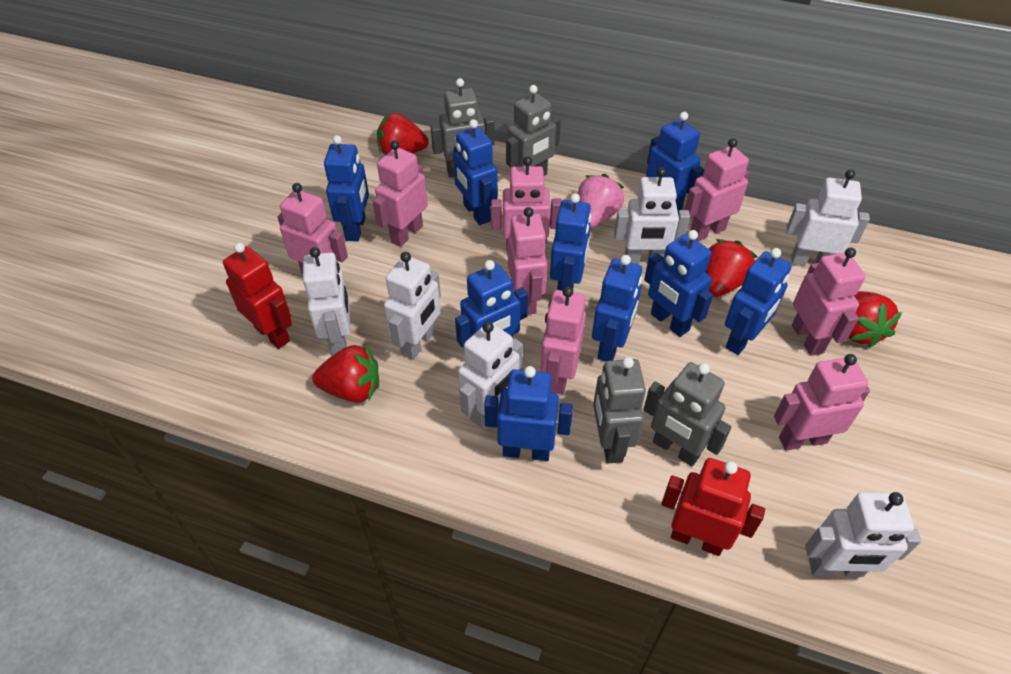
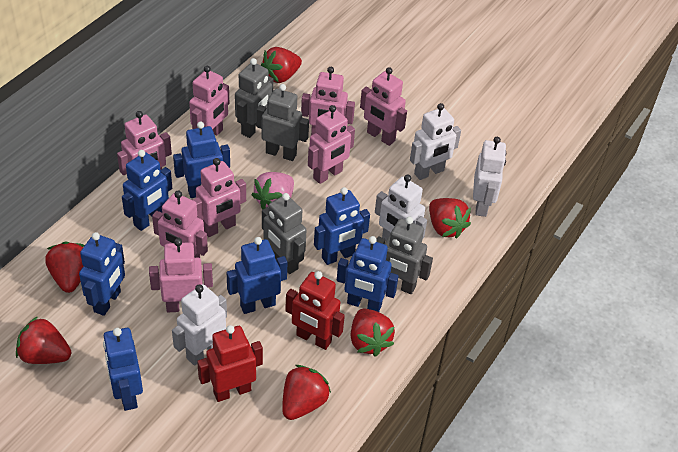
blue robot: 9 -> 7
red strawberry: 4 -> 6
white robot: 6 -> 4

